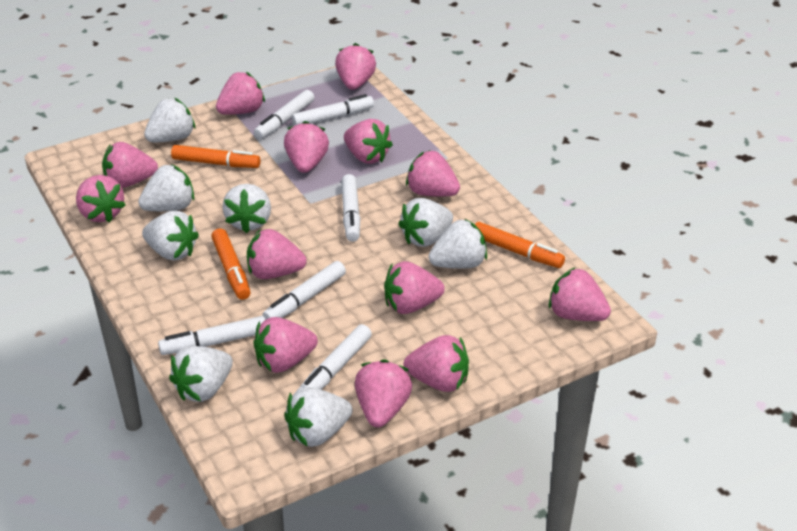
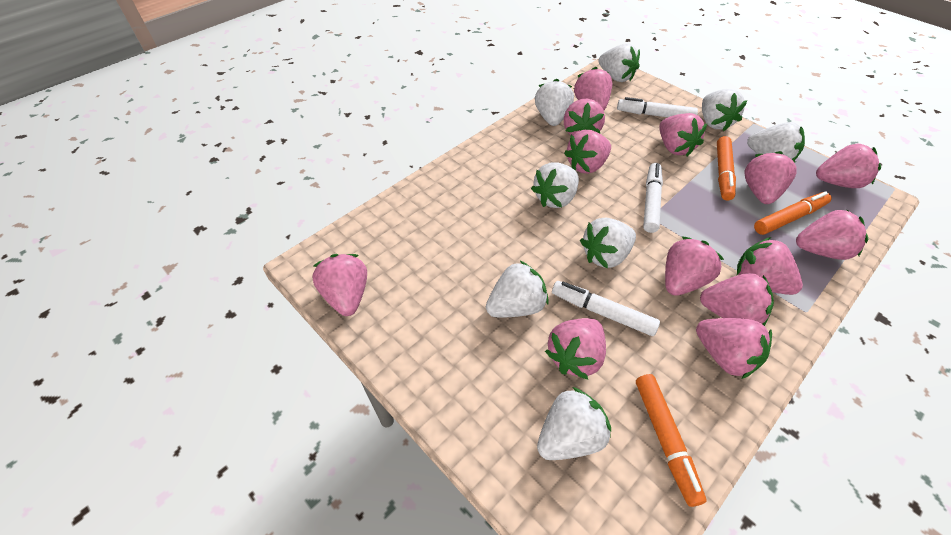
white marker: 6 -> 3

